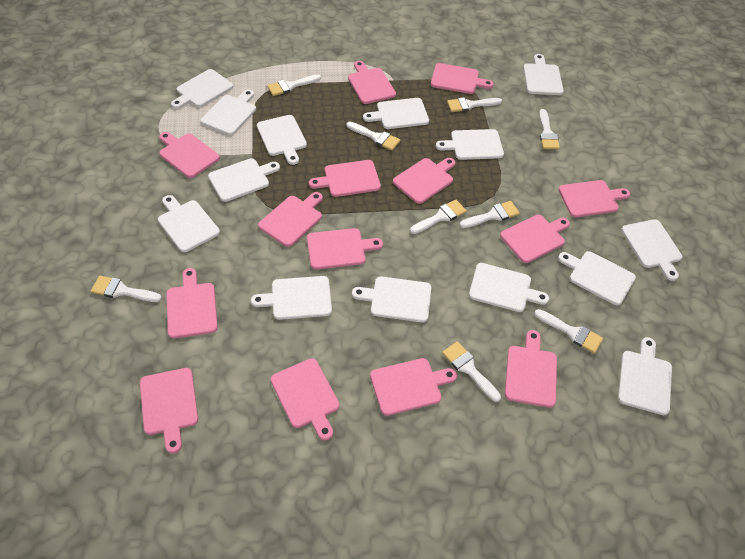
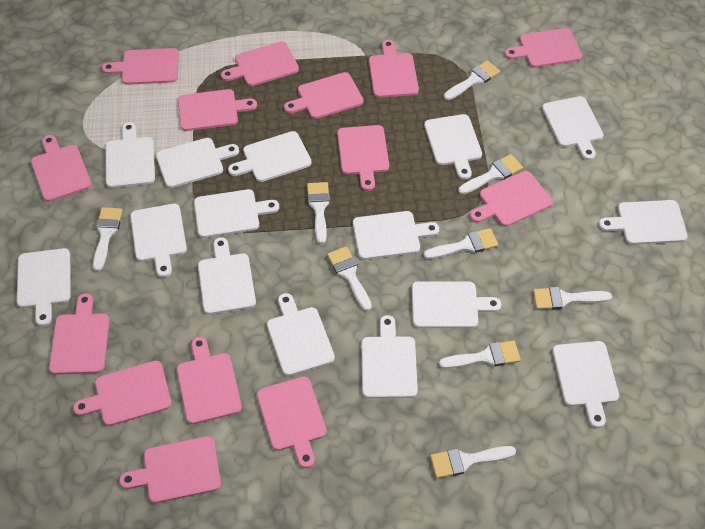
white cutting board: 14 -> 15

